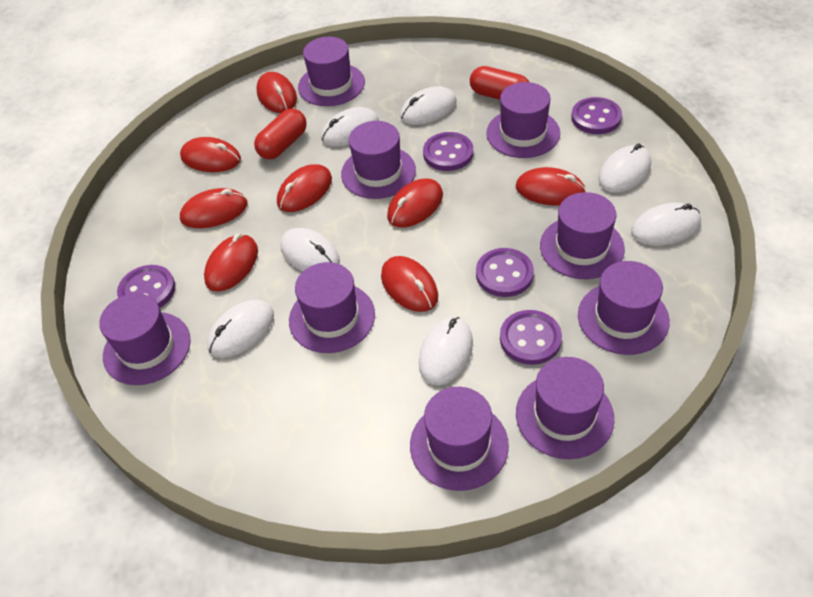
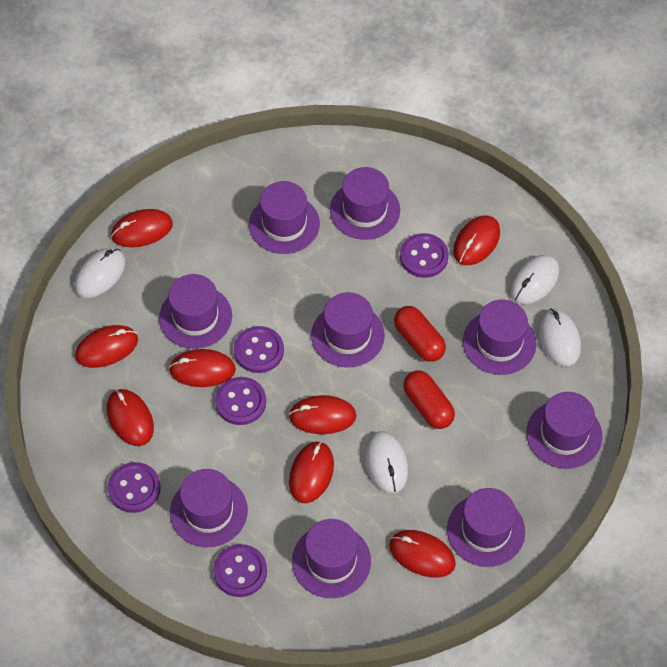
white mouse: 7 -> 4

